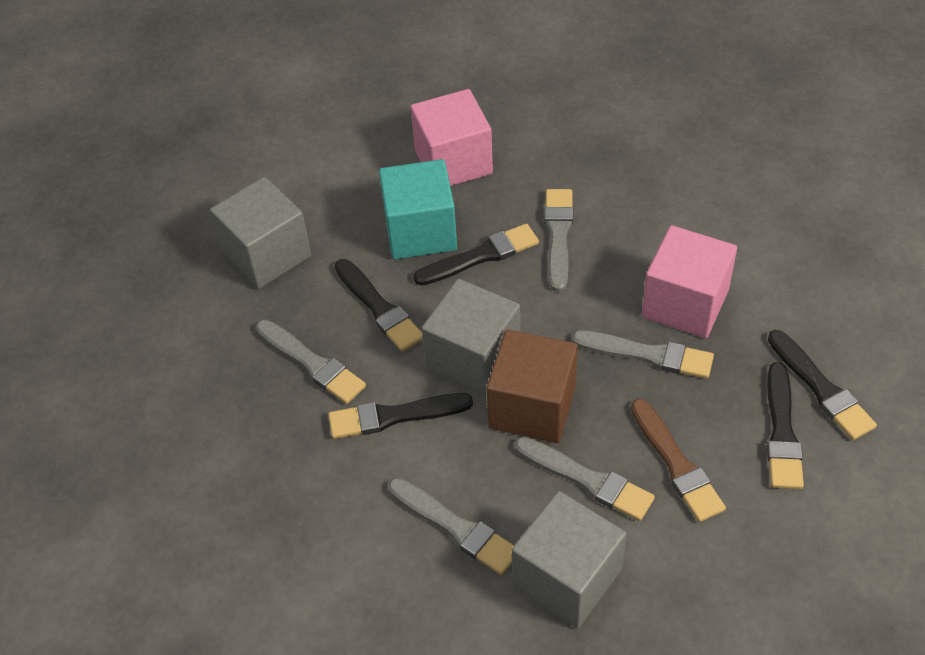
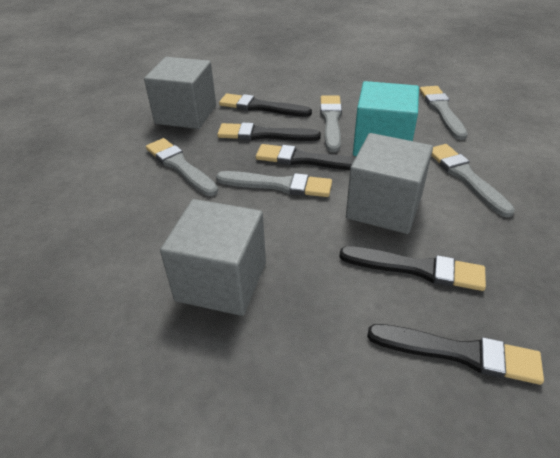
brown brush: 1 -> 0
brown cube: 1 -> 0
pink cube: 2 -> 0

